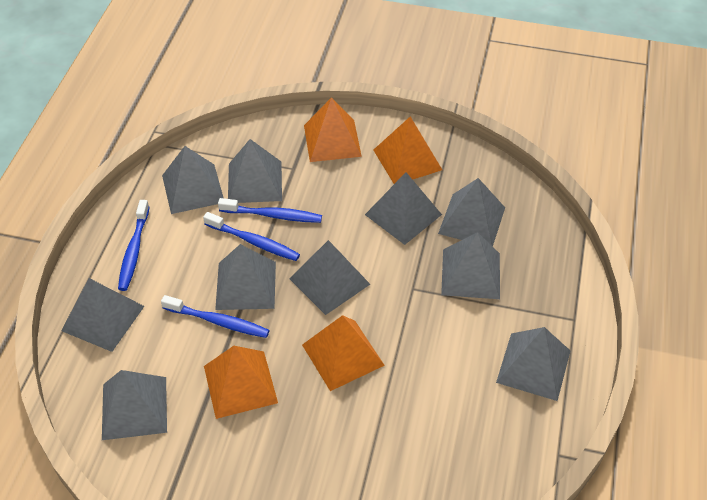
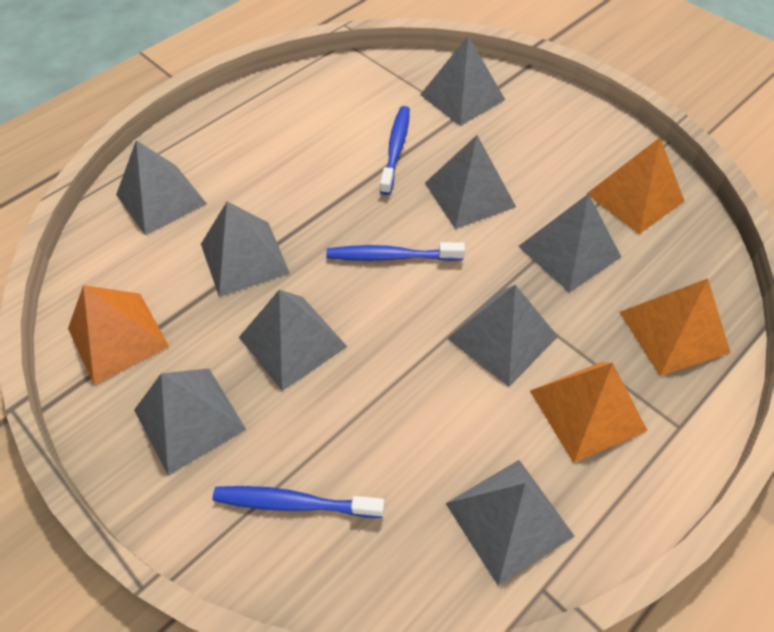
blue toothbrush: 4 -> 3
grey pyramid: 10 -> 9

